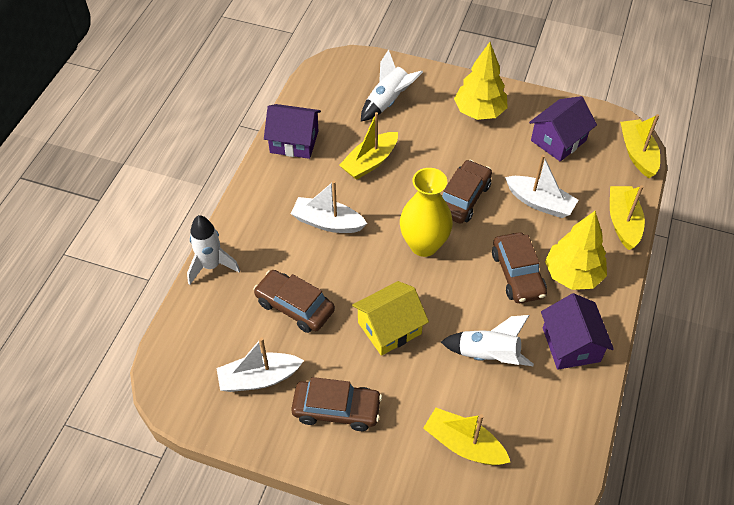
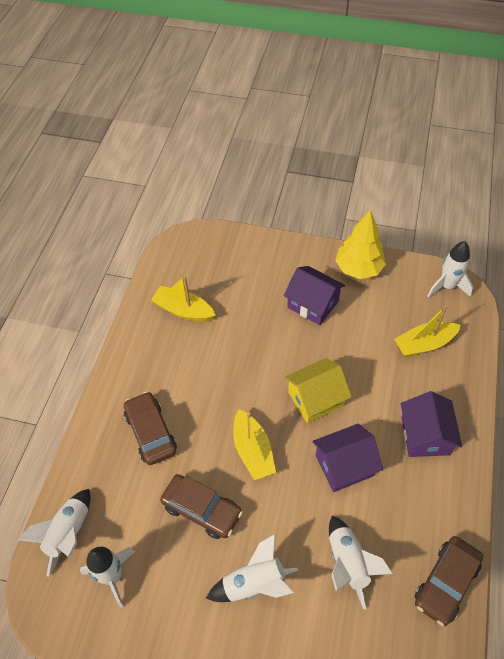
brown car: 4 -> 3
white boat: 3 -> 0
white rocket: 3 -> 5
yellow boat: 4 -> 3
yellow tree: 2 -> 1
yellow vase: 1 -> 0

